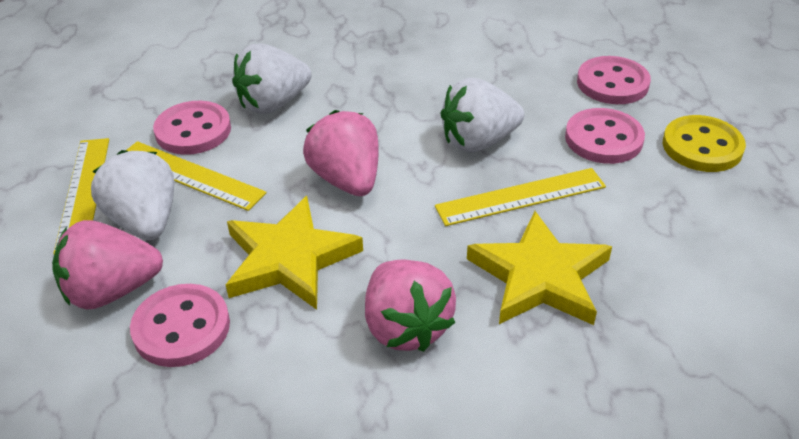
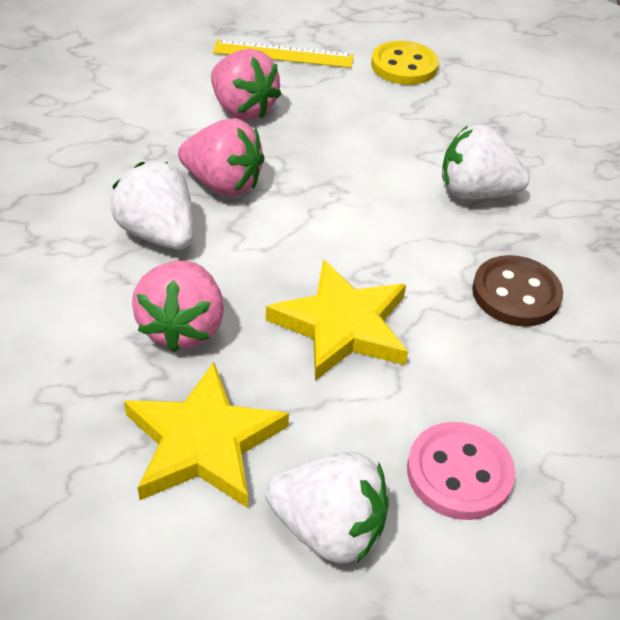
brown button: 0 -> 1
pink button: 4 -> 1
yellow ruler: 3 -> 1

